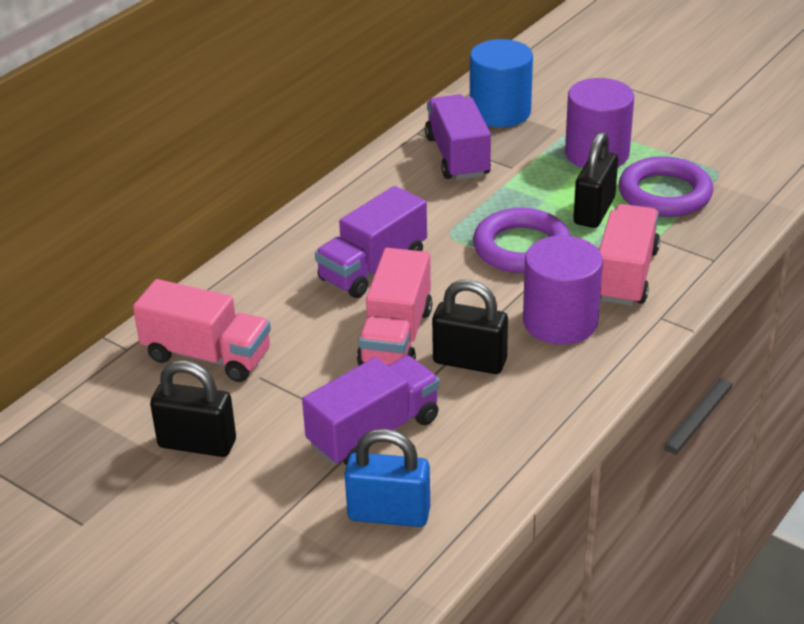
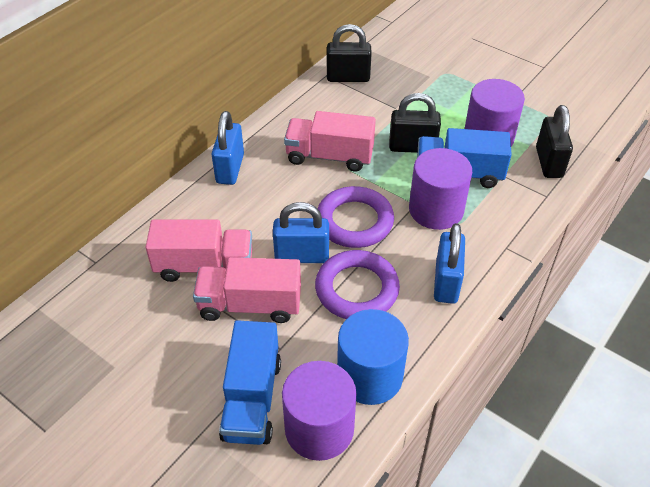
blue padlock: 1 -> 3
blue truck: 0 -> 2
purple cylinder: 2 -> 3
purple truck: 3 -> 0

